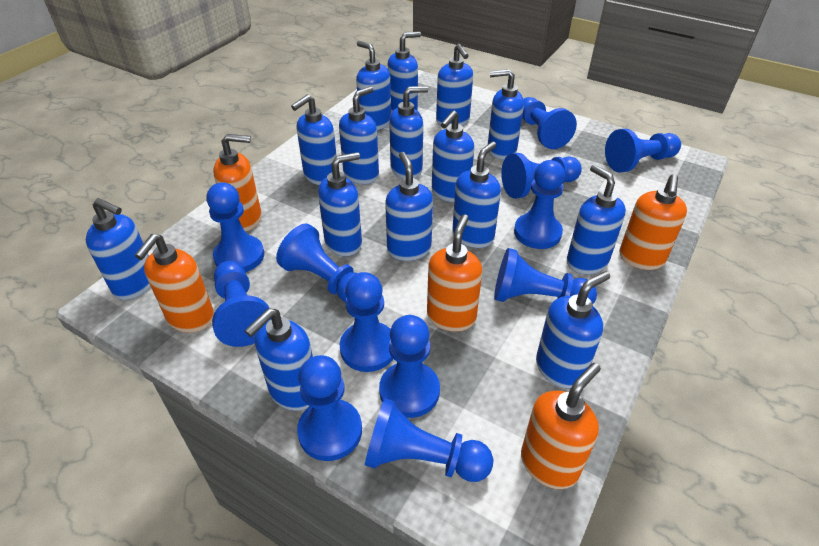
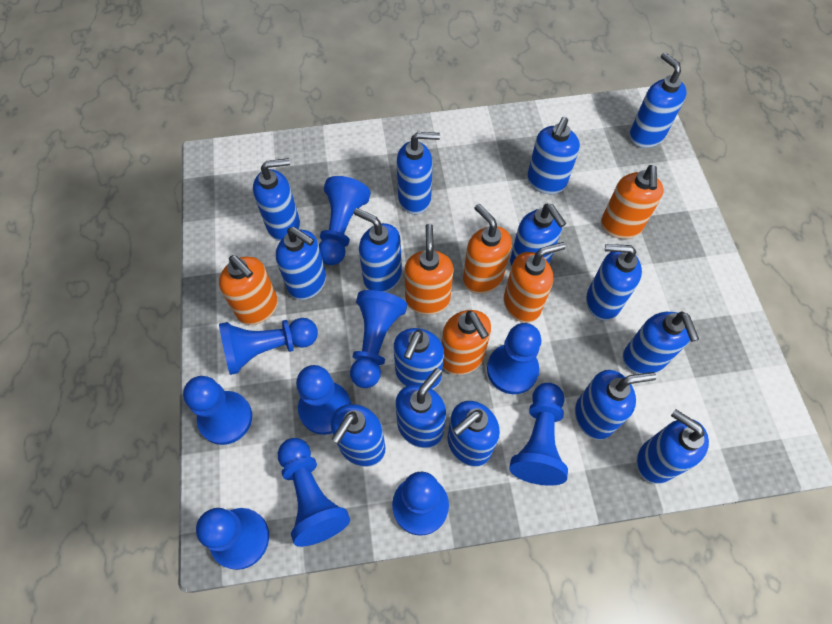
blue pawn: 12 -> 10
orange soap dispenser: 5 -> 6

